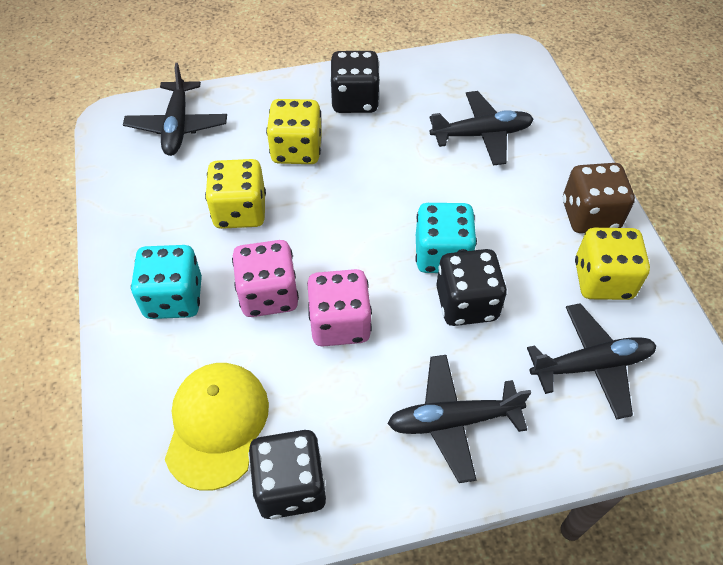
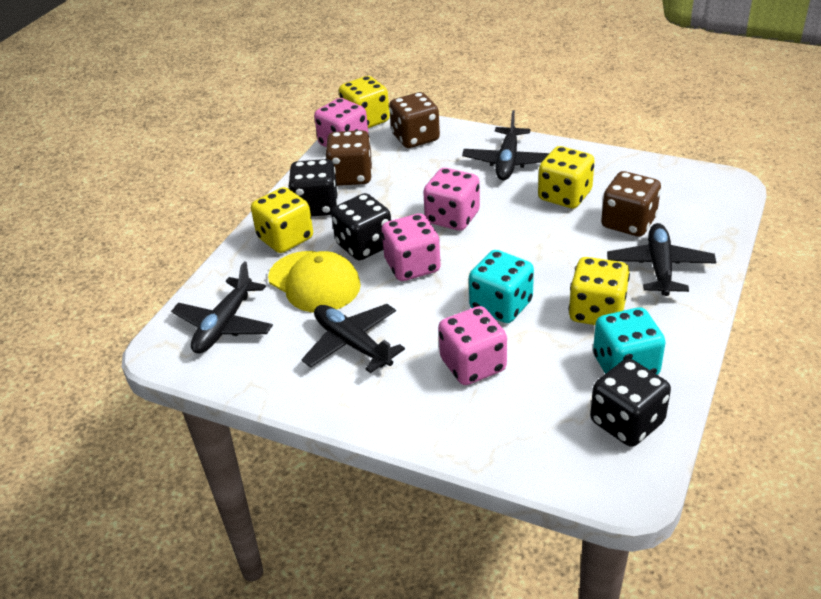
brown dice: 1 -> 3
pink dice: 2 -> 4
yellow dice: 3 -> 4

